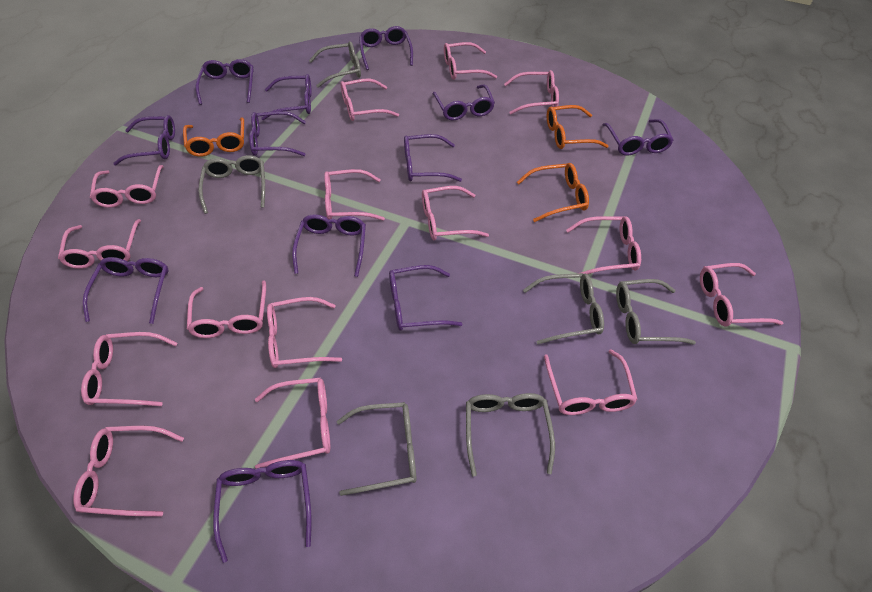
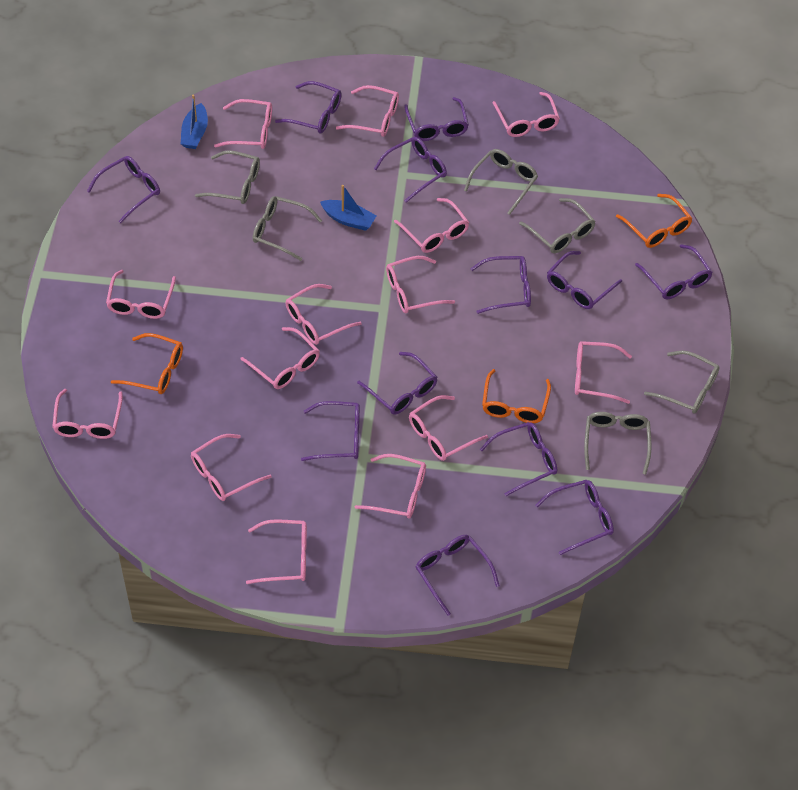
blue boat: 0 -> 2
pink glasses: 15 -> 14

